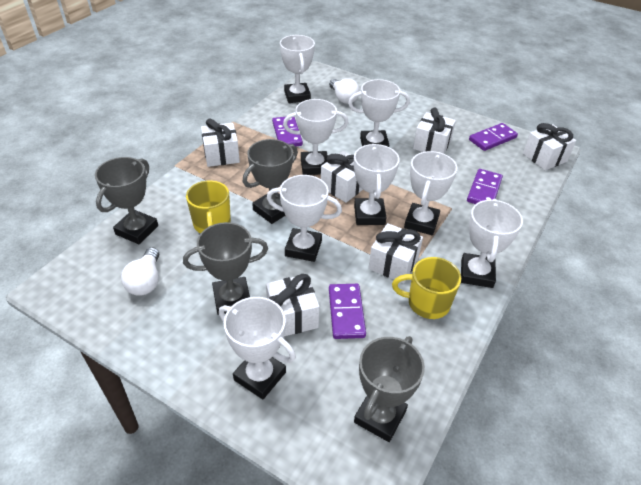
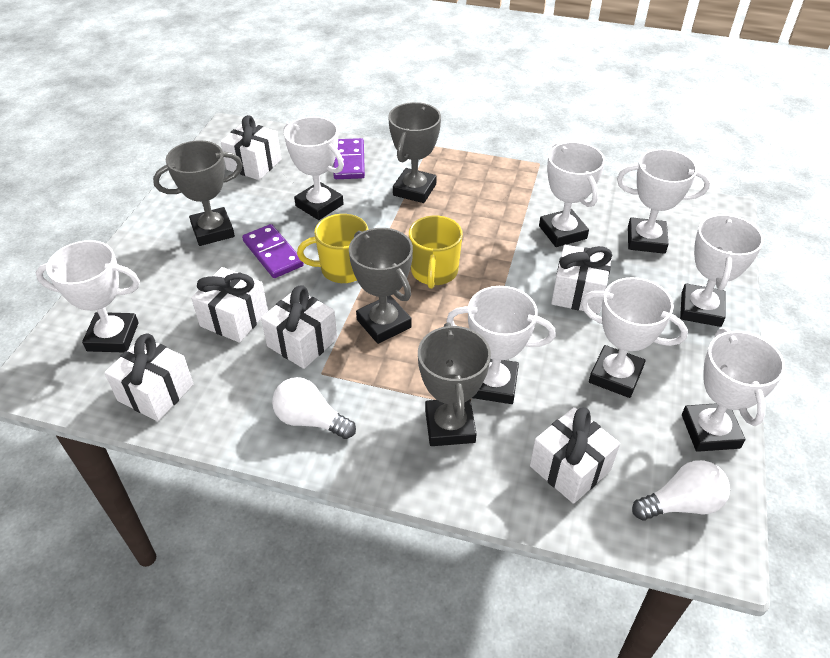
purple domino: 4 -> 2

